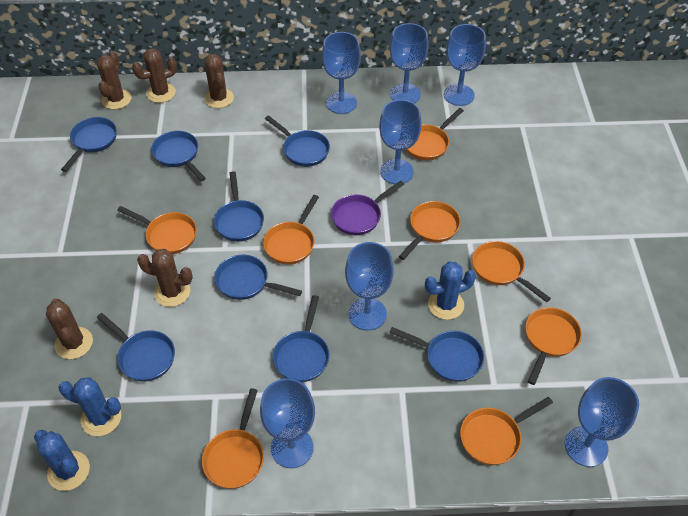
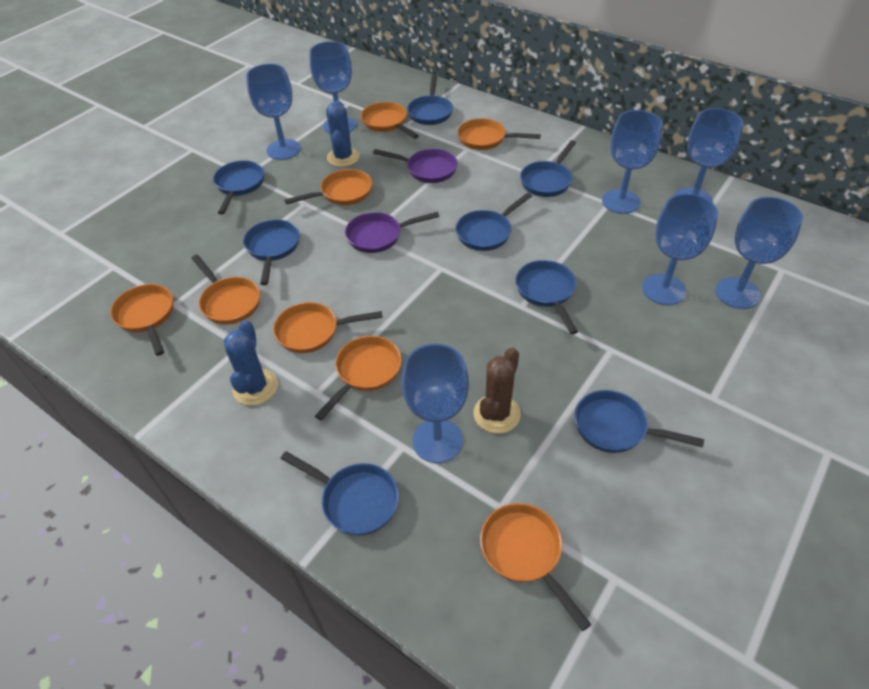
blue cactus: 3 -> 2
brown cactus: 5 -> 1
purple pan: 1 -> 2

